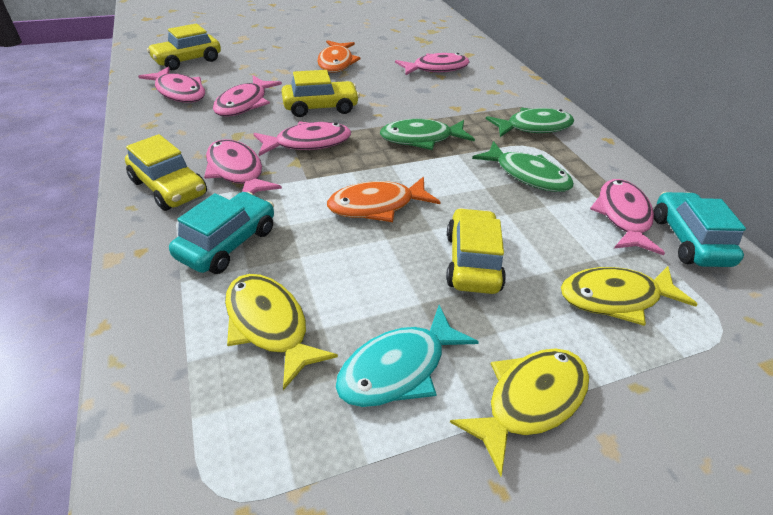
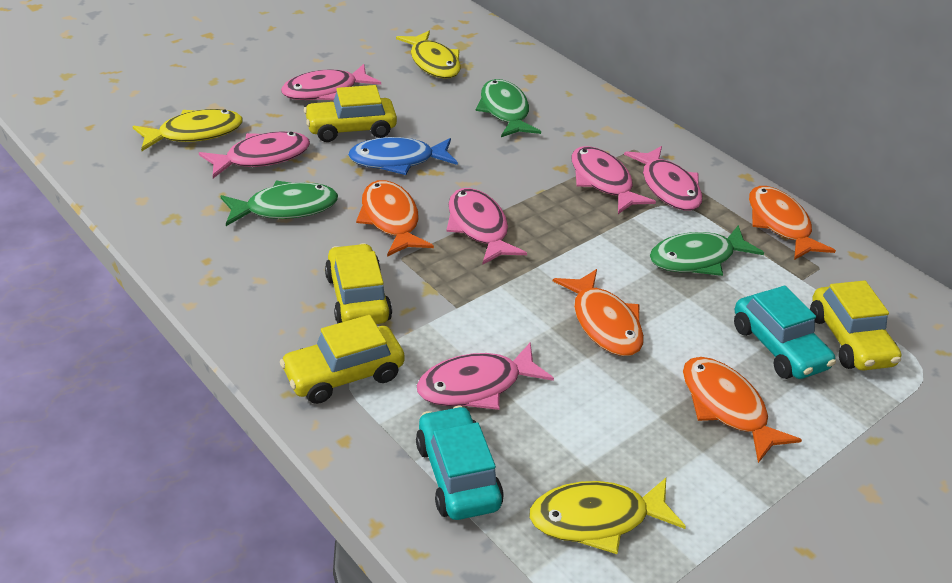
blue fish: 0 -> 1
orange fish: 2 -> 4
turquoise fish: 1 -> 0

